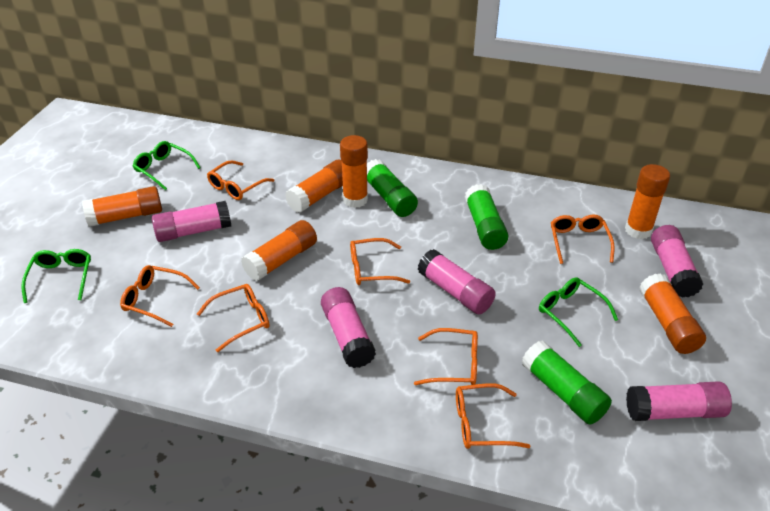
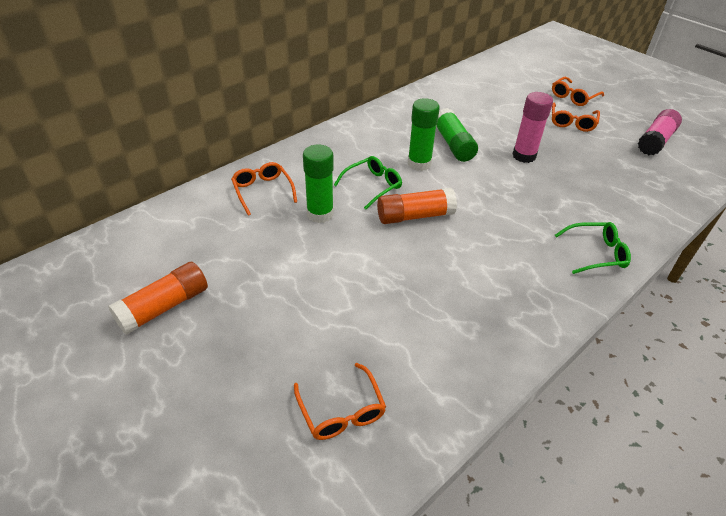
green glasses: 3 -> 2
orange glasses: 7 -> 4
orange glue stick: 6 -> 2
pink glue stick: 5 -> 2

